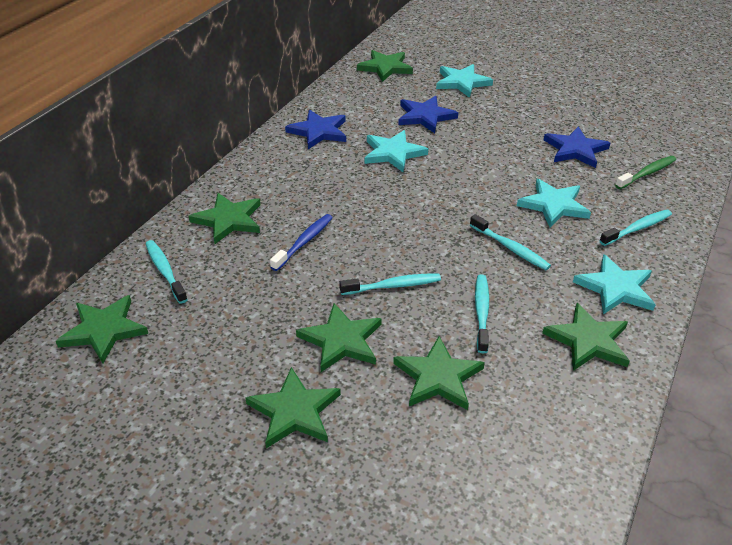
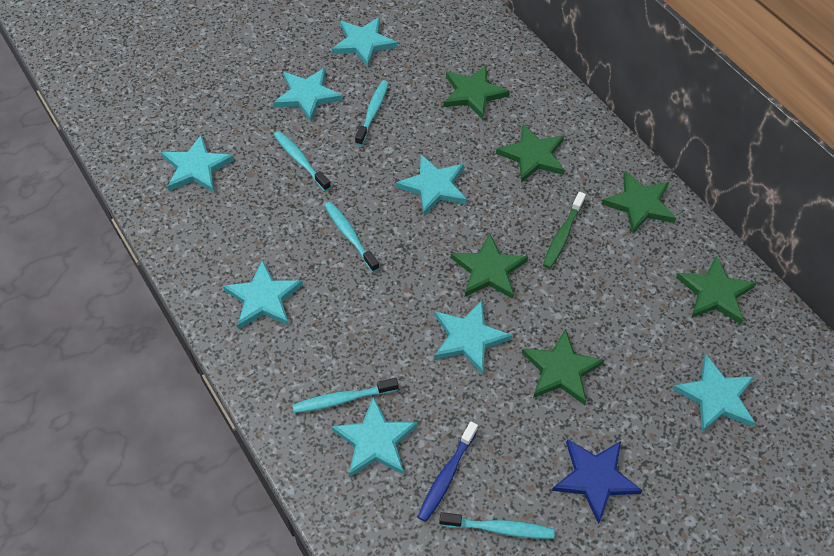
blue star: 3 -> 1
green star: 7 -> 6
turquoise star: 4 -> 8

